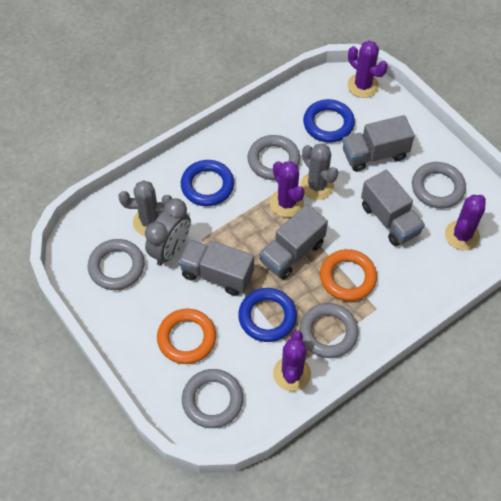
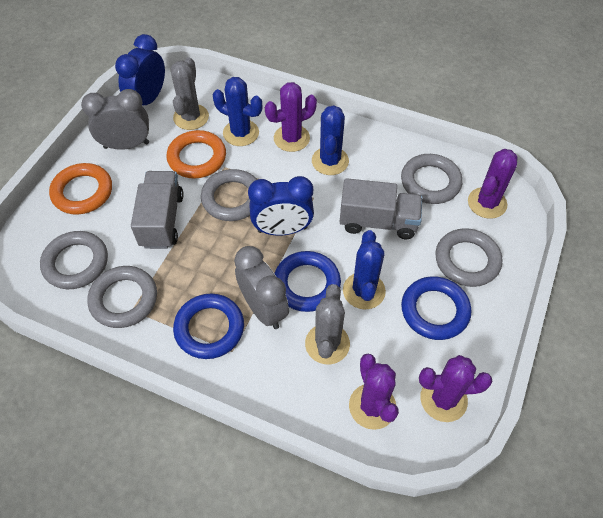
blue cactus: 0 -> 3
blue clock: 0 -> 2
grey clock: 1 -> 2
grey truck: 4 -> 2

